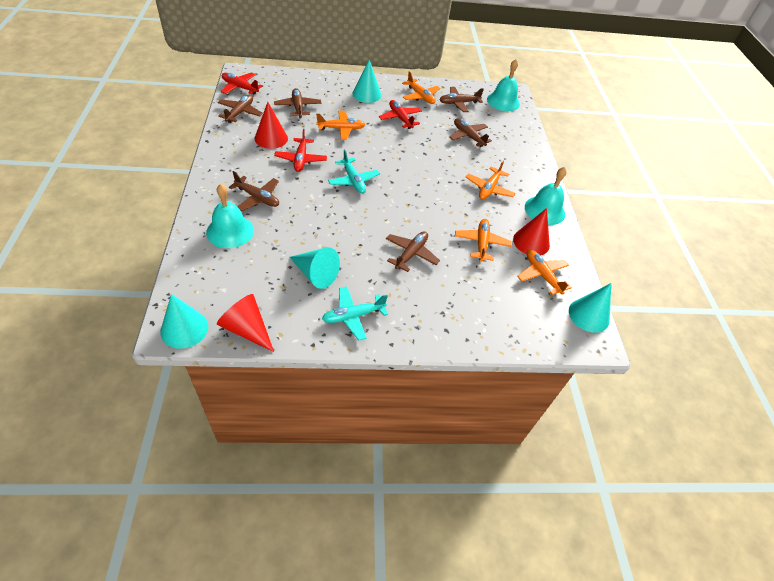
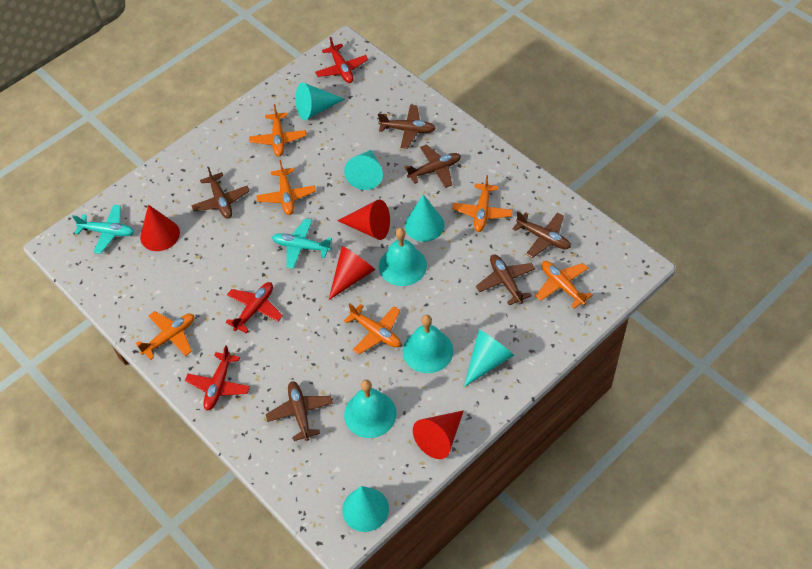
orange plane: 5 -> 6
red cone: 3 -> 4
turquoise cone: 4 -> 5

